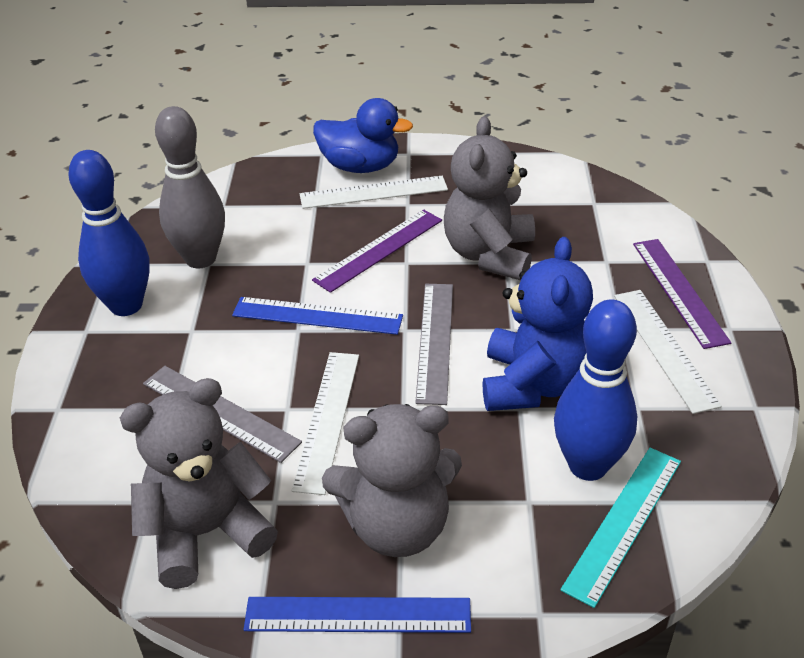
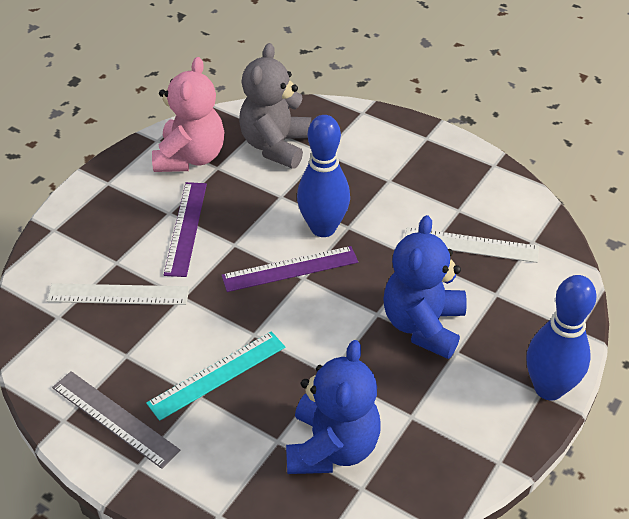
blue duck: 1 -> 0
blue ruler: 2 -> 0
blue teddy bear: 1 -> 2
grey bowling pin: 1 -> 0
grey ruler: 2 -> 1
grey teddy bear: 3 -> 1
pink teddy bear: 0 -> 1
white ruler: 3 -> 2

